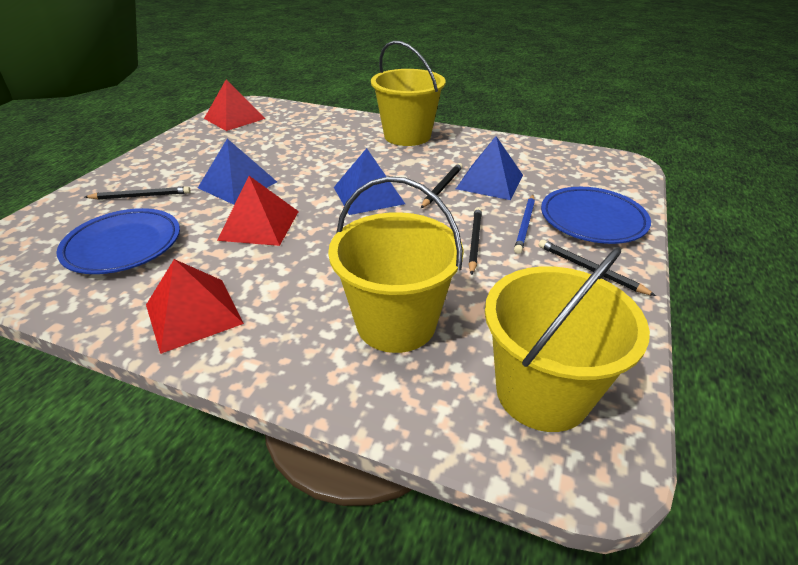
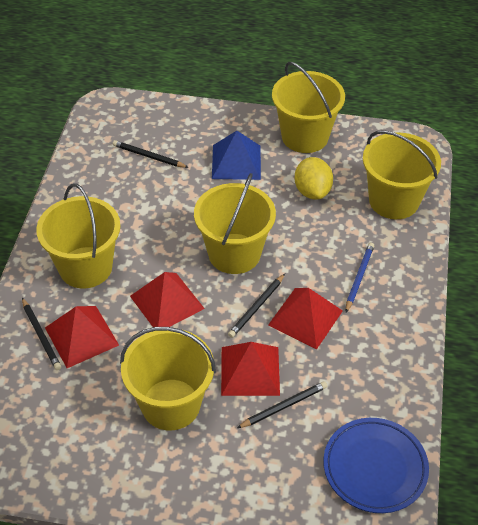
blue plate: 2 -> 1
blue pyramid: 3 -> 1
red pyramid: 3 -> 4
yellow bucket: 3 -> 5
yellow lemon: 0 -> 1

